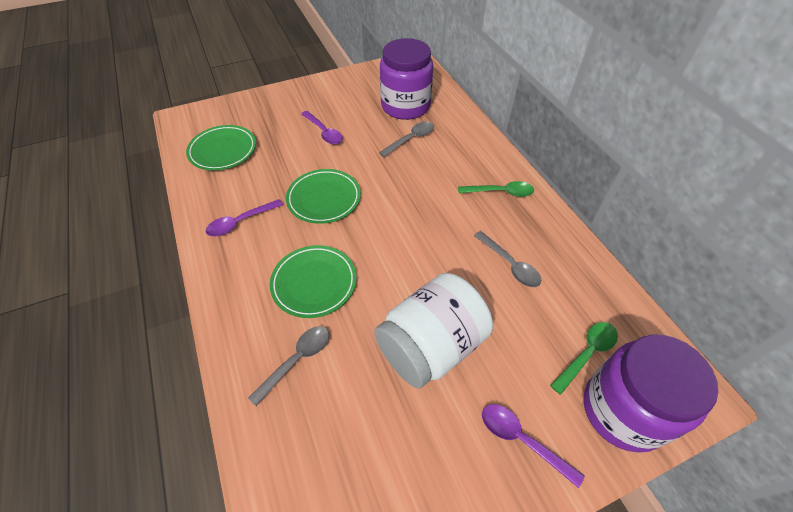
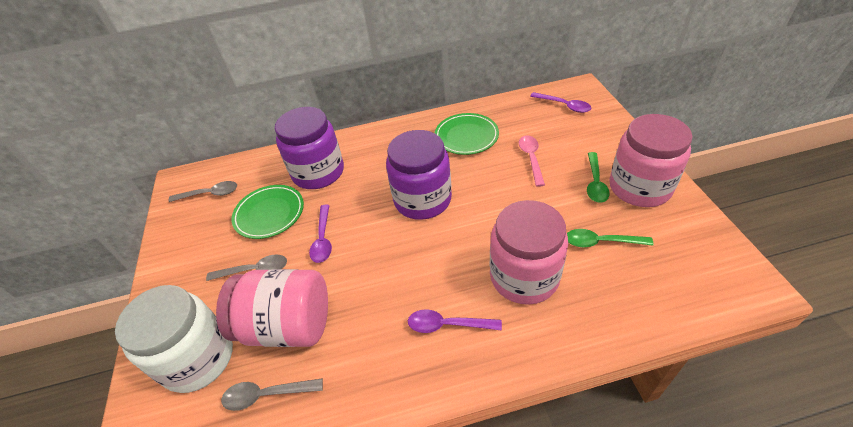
green plate: 3 -> 2
pink jar: 0 -> 3
pink spoon: 0 -> 1

